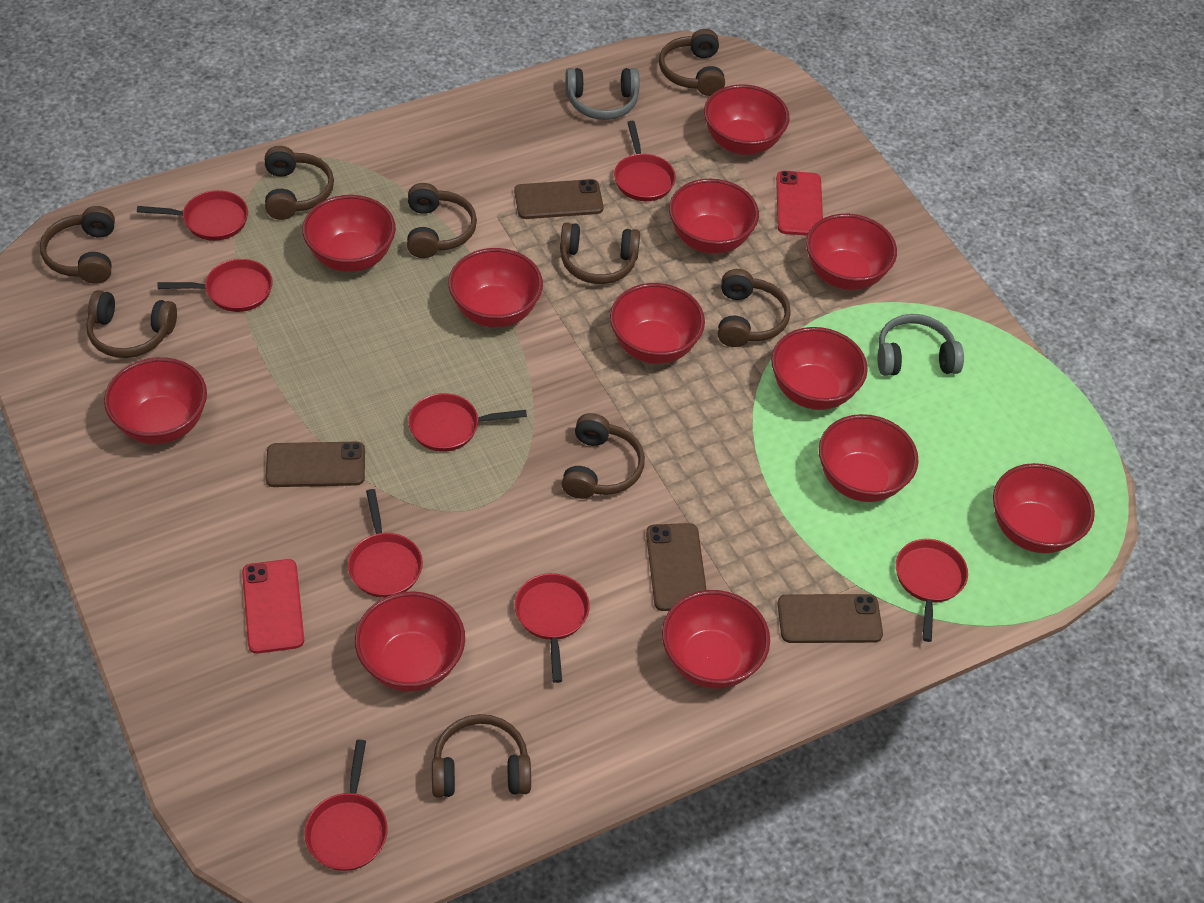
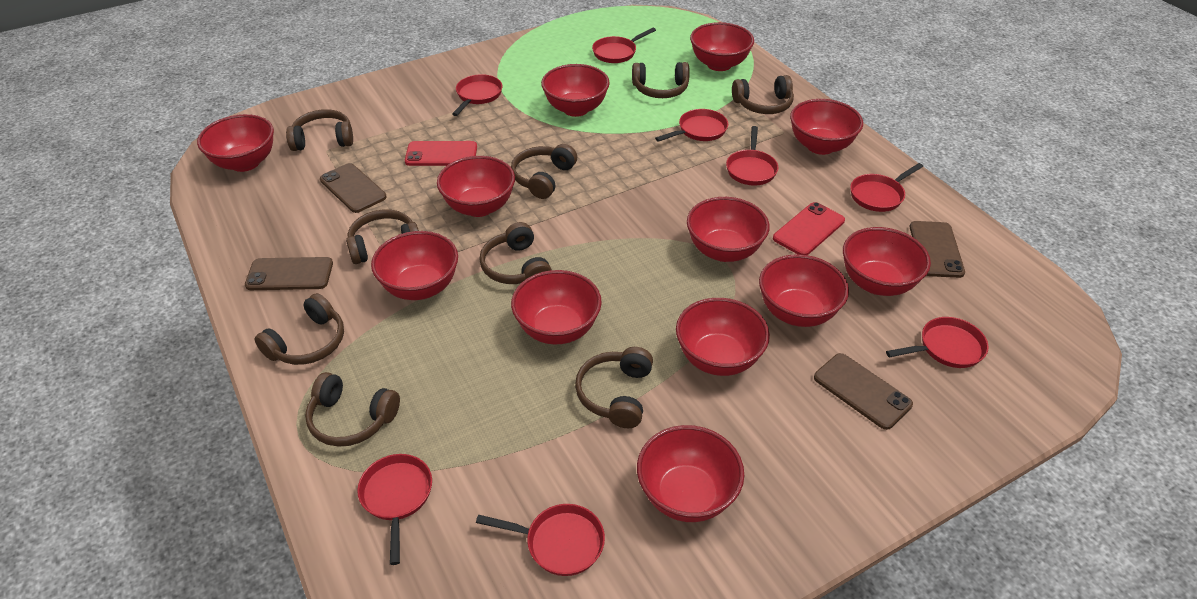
grey headphones: 2 -> 0

